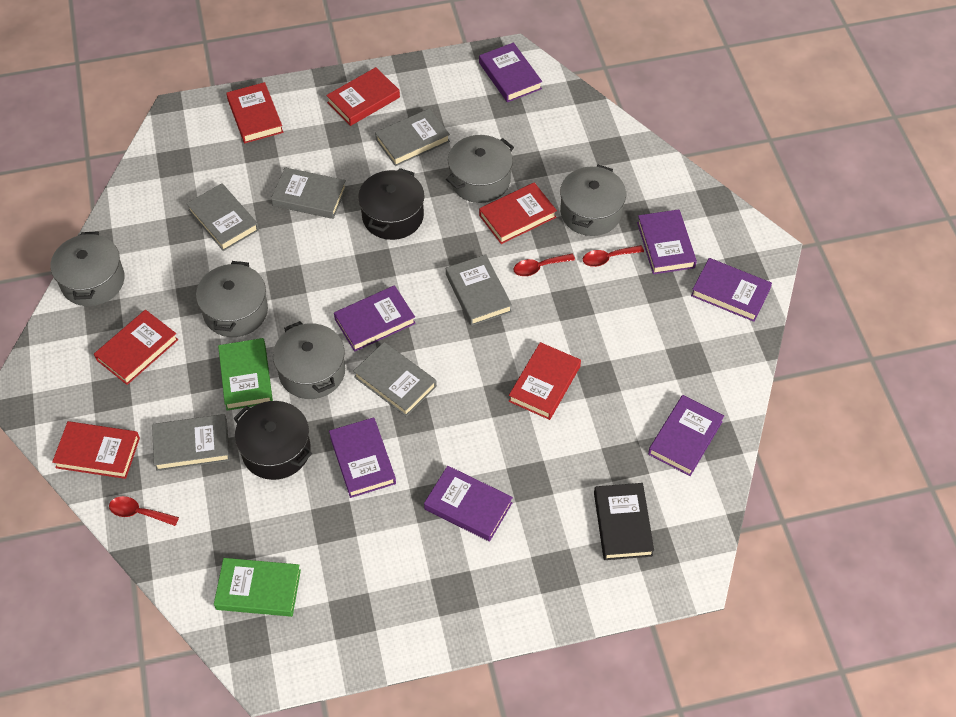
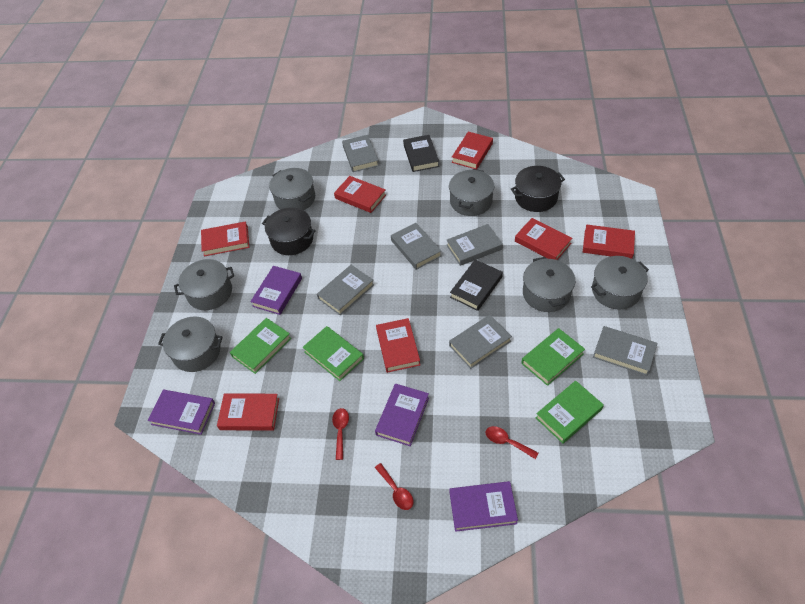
black book: 1 -> 2
green book: 2 -> 4
grey pot: 5 -> 6
purple book: 7 -> 4
red book: 6 -> 7

